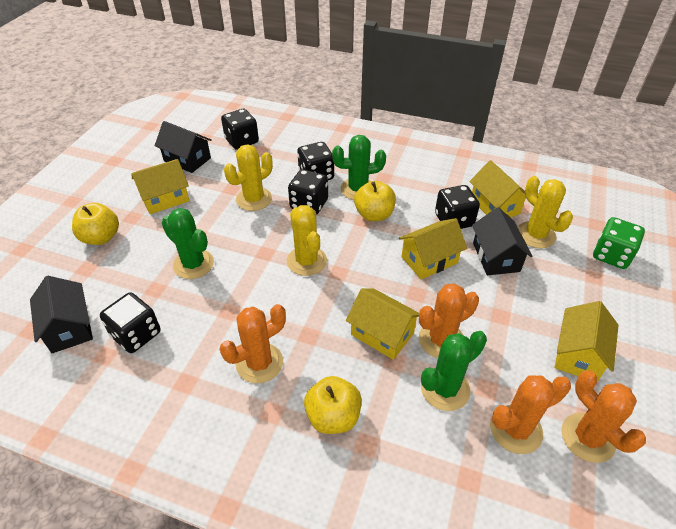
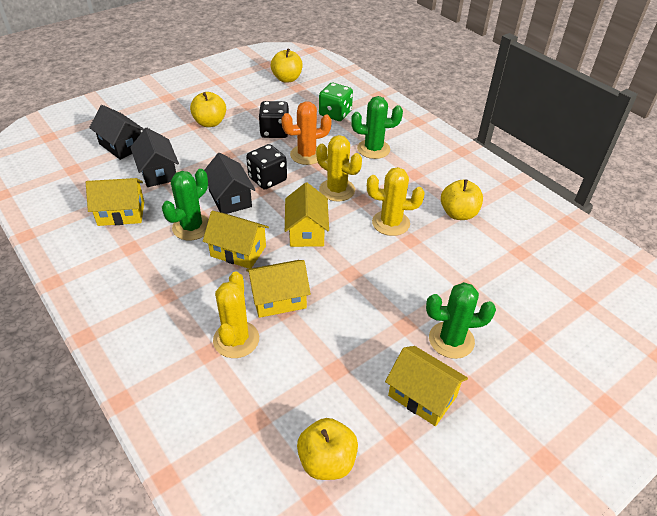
black dice: 5 -> 2
orange cactus: 4 -> 1
yellow apple: 3 -> 4

